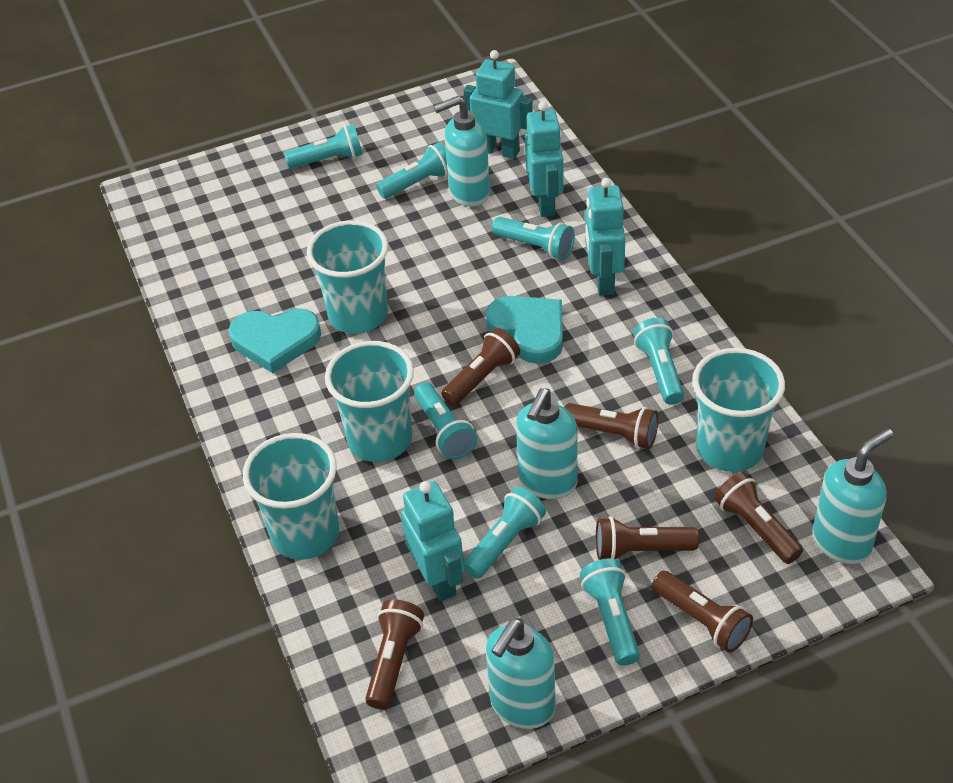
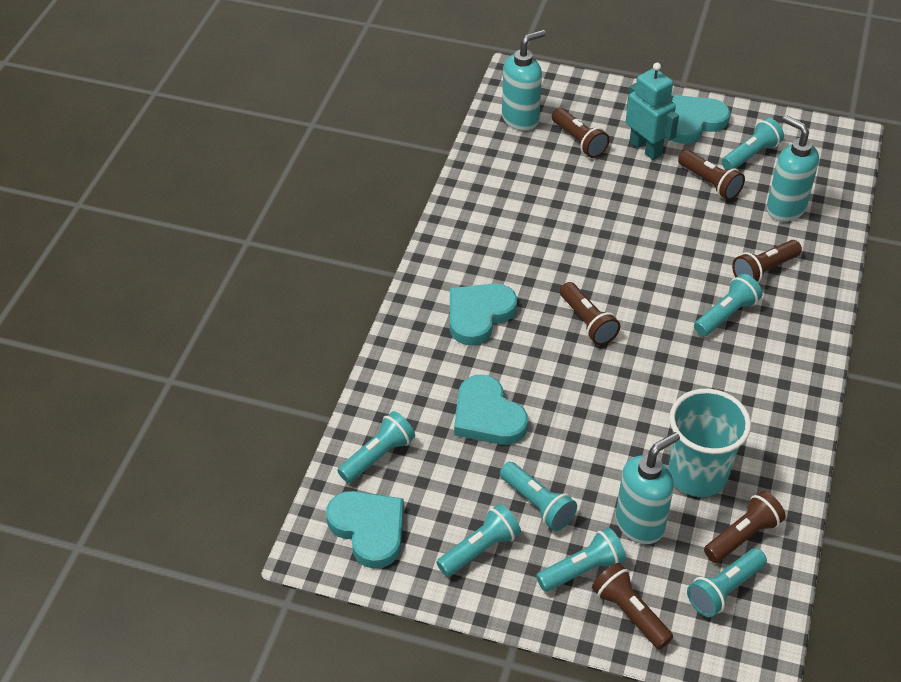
turquoise cup: 4 -> 1
turquoise heart: 2 -> 4
turquoise robot: 4 -> 1
turquoise soap dispenser: 4 -> 3

